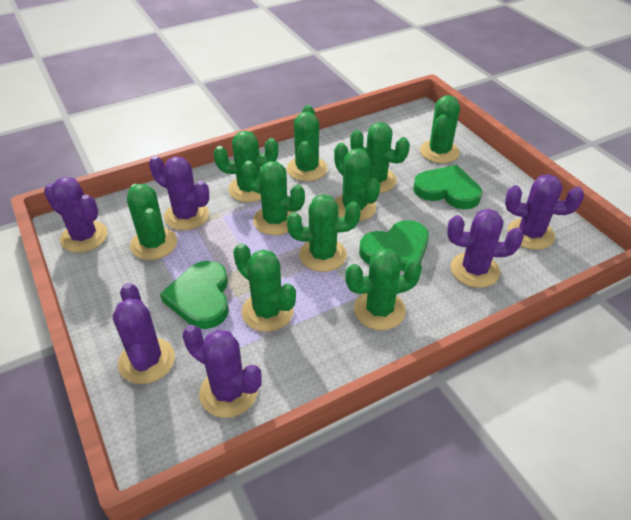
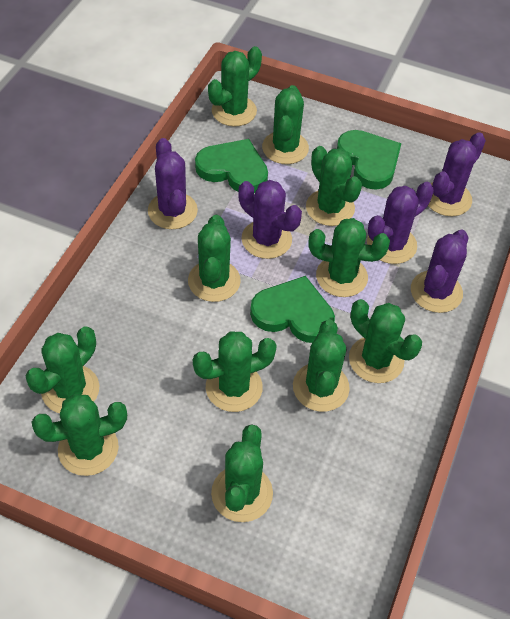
green cactus: 10 -> 11
purple cactus: 6 -> 5

